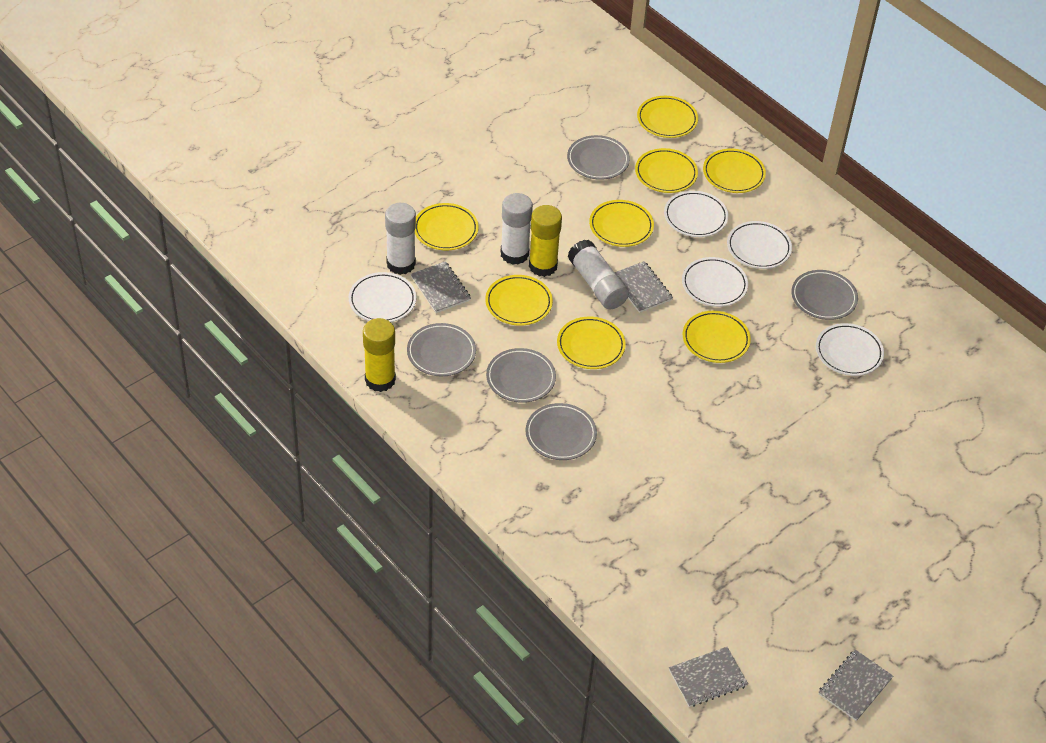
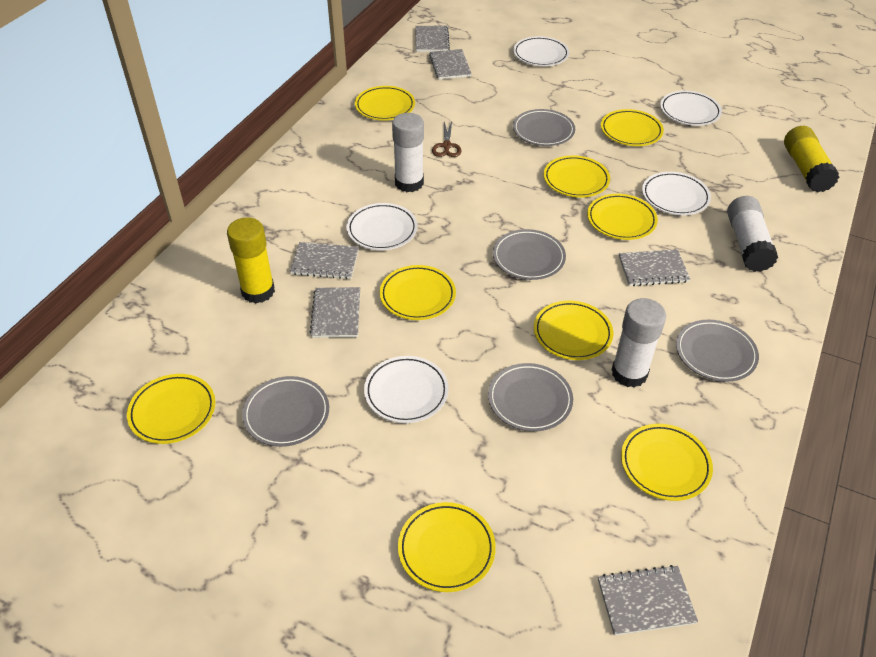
brown scissors: 0 -> 1
grey notebook: 4 -> 6
yellow plate: 8 -> 9

